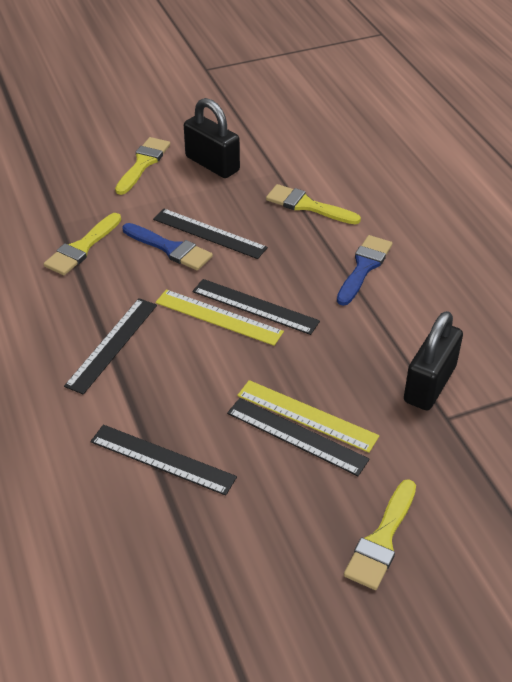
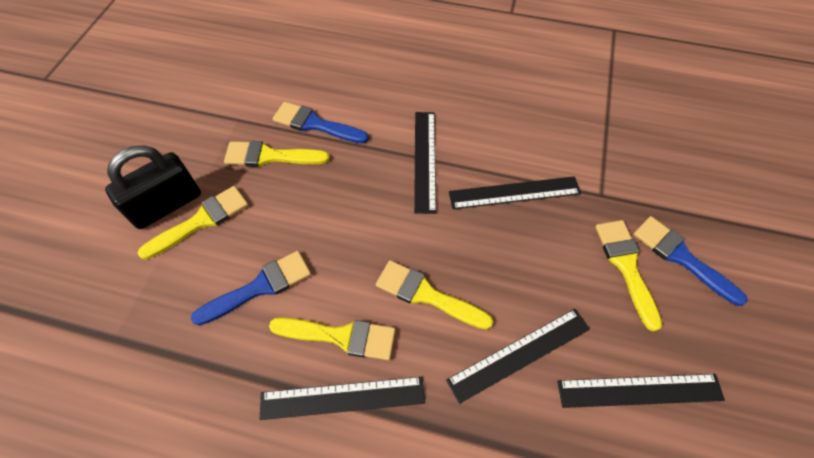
black padlock: 2 -> 1
blue brush: 2 -> 3
yellow brush: 4 -> 5
yellow ruler: 2 -> 0

